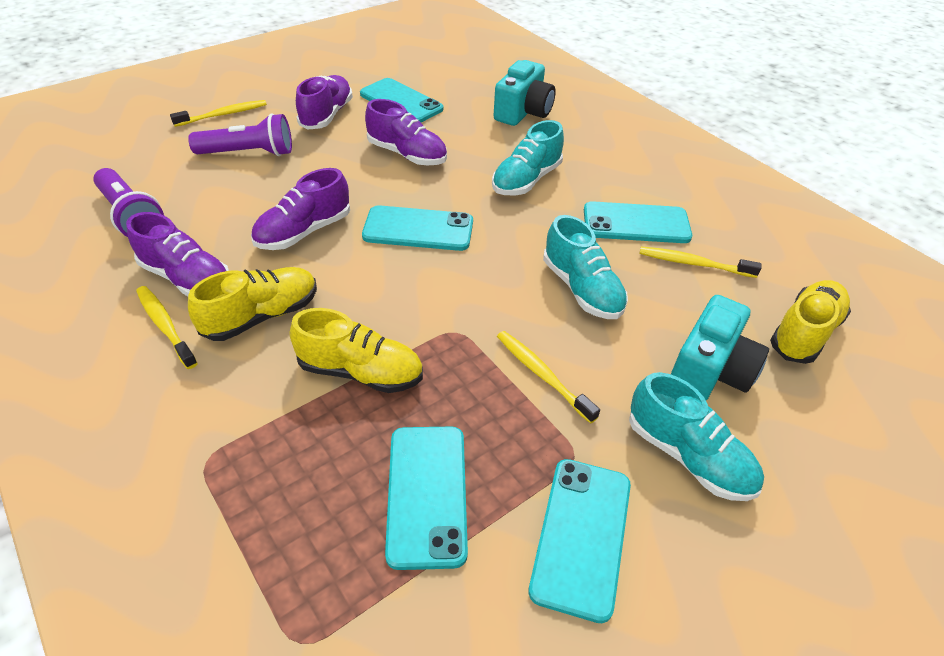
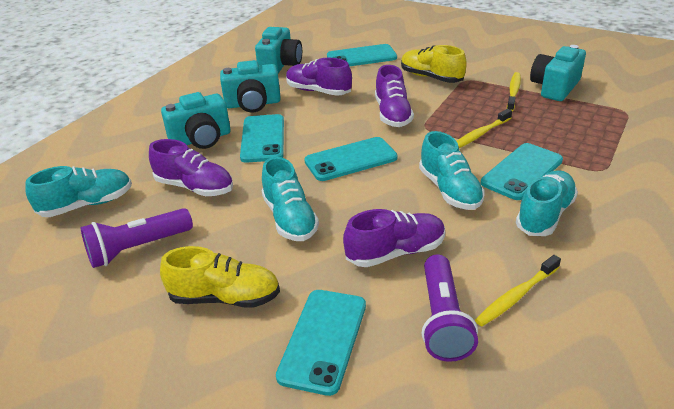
turquoise camera: 2 -> 4
turquoise shoe: 3 -> 4
yellow shoe: 3 -> 2
yellow toothbrush: 4 -> 3

